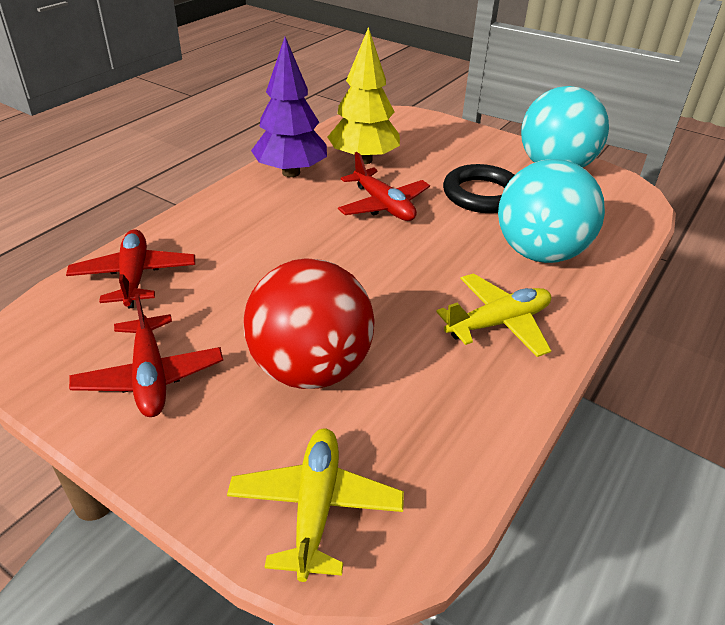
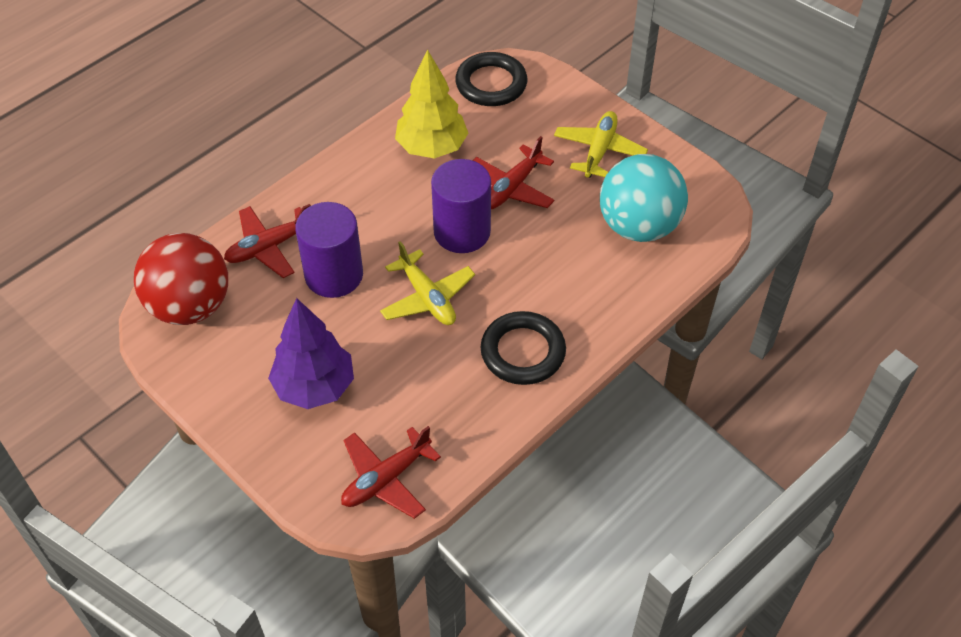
black ring: 1 -> 2
purple cylinder: 0 -> 2
turquoise ball: 2 -> 1

